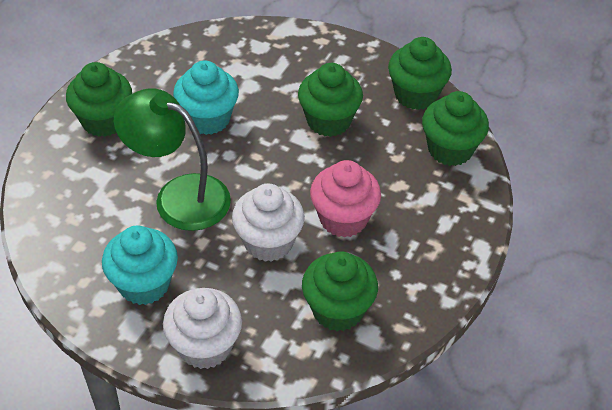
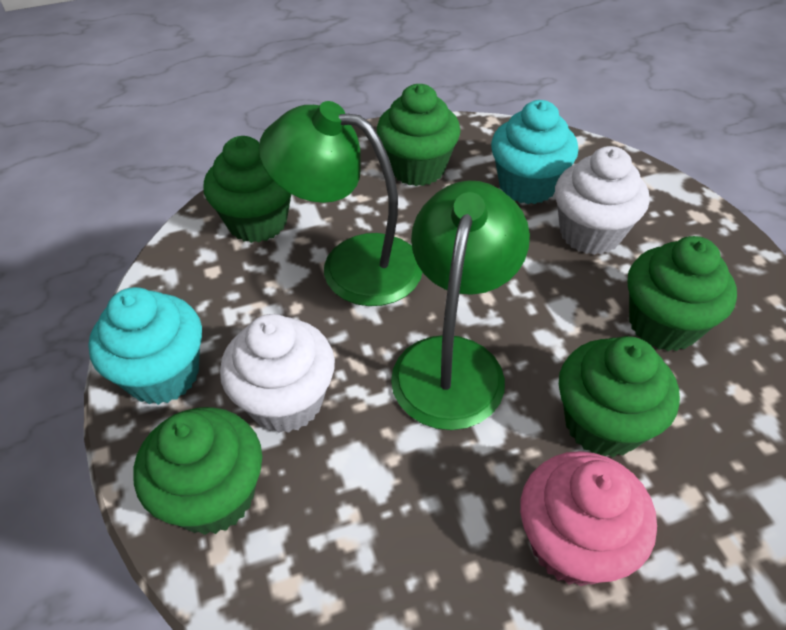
green lamp: 1 -> 2

